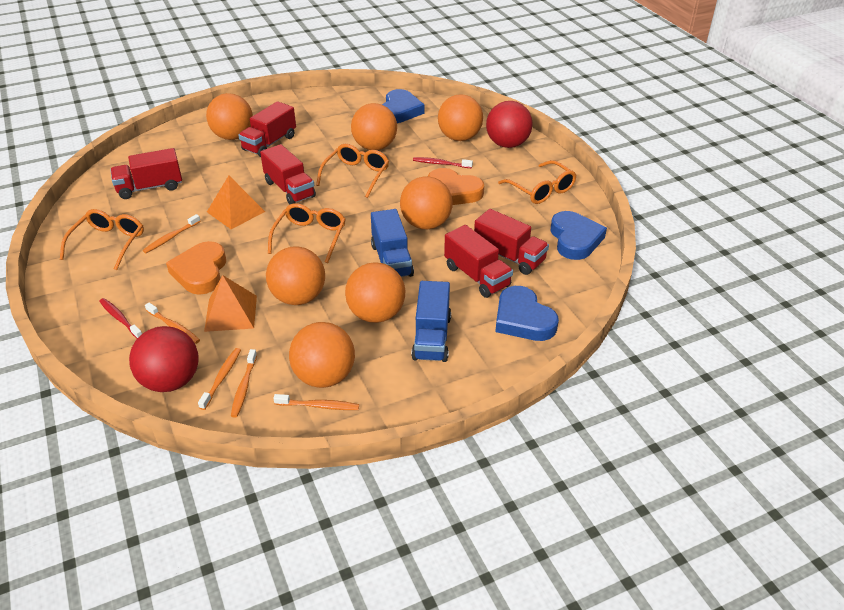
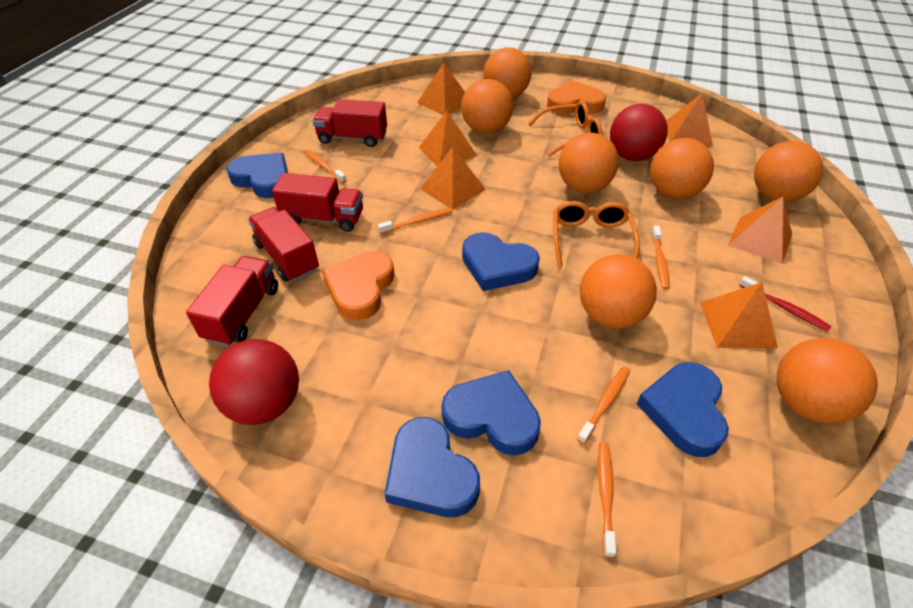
blue heart: 3 -> 5
blue truck: 2 -> 0
orange glasses: 4 -> 2
orange pyramid: 2 -> 6
red toothbrush: 2 -> 1
red truck: 5 -> 4

